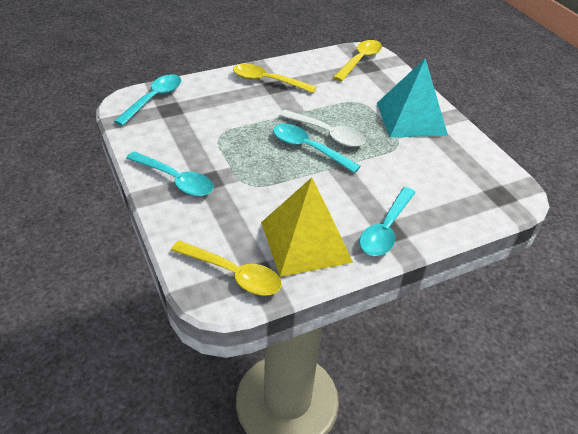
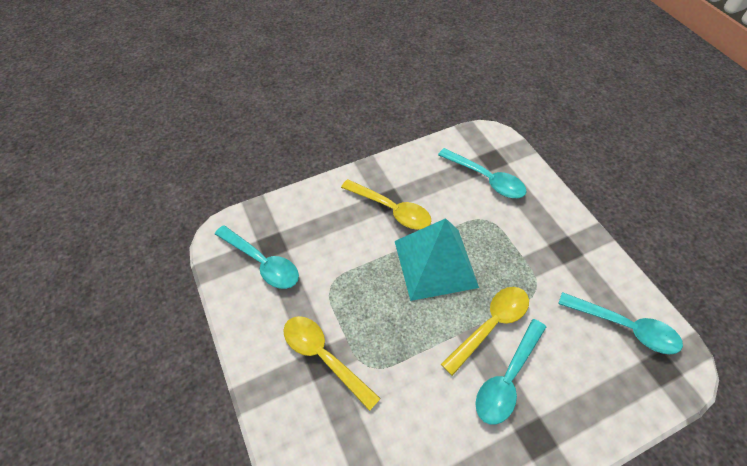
white spoon: 1 -> 0
yellow pyramid: 1 -> 0

